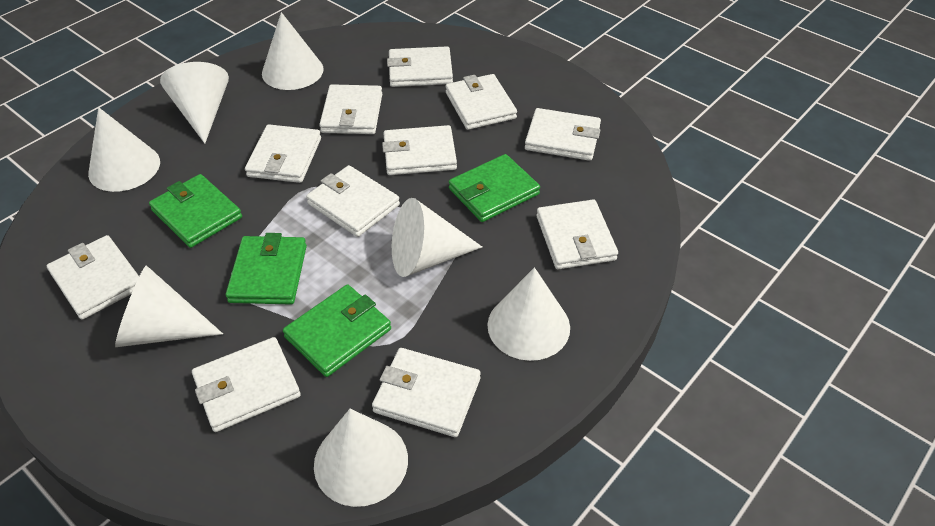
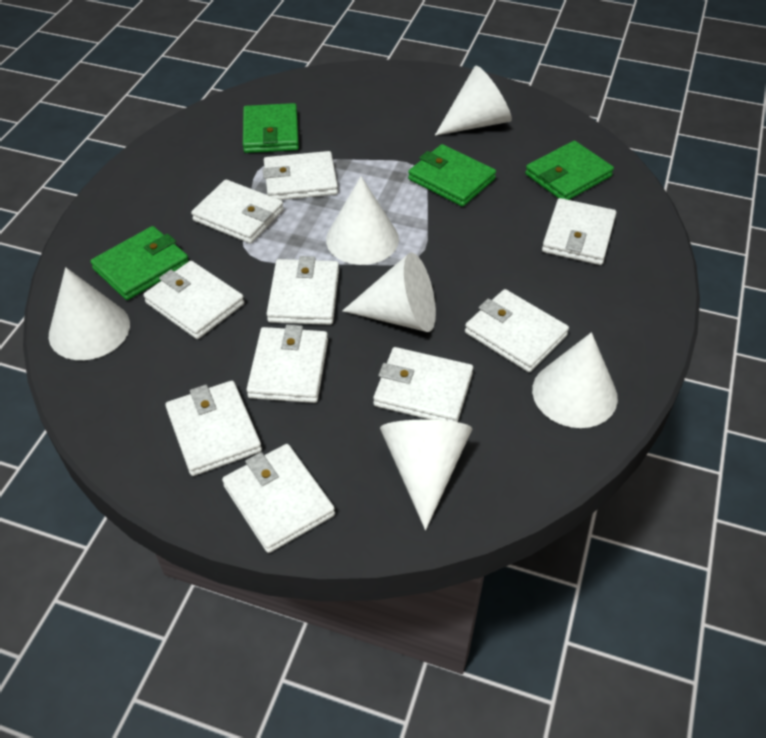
white cone: 7 -> 6
white wallet: 11 -> 10

